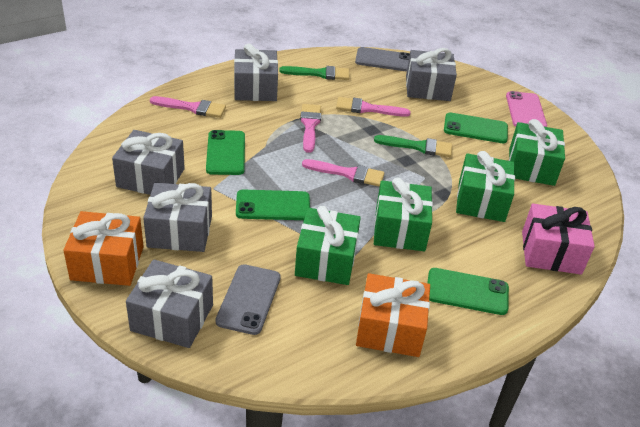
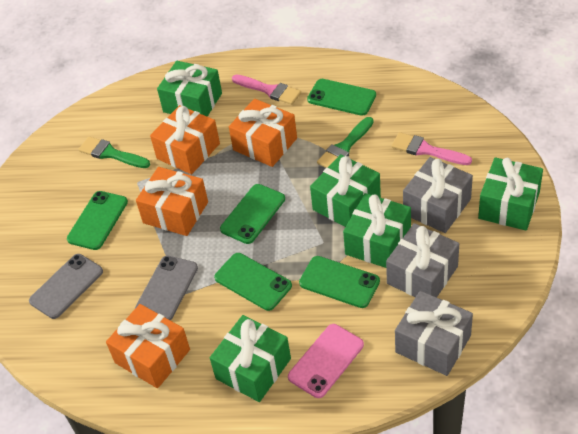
green gift: 4 -> 5
green phone: 4 -> 5
grey gift: 5 -> 3
orange gift: 2 -> 4
pink brush: 4 -> 2
pink gift: 1 -> 0

